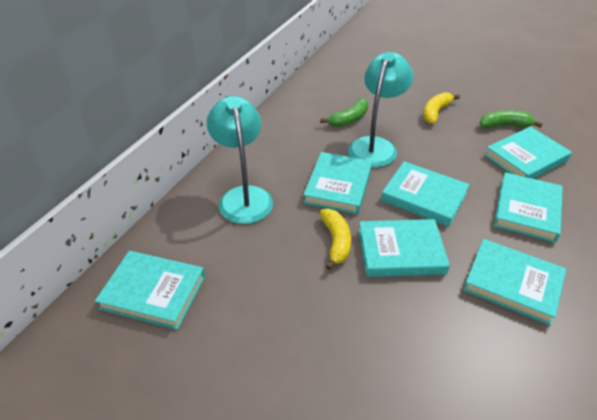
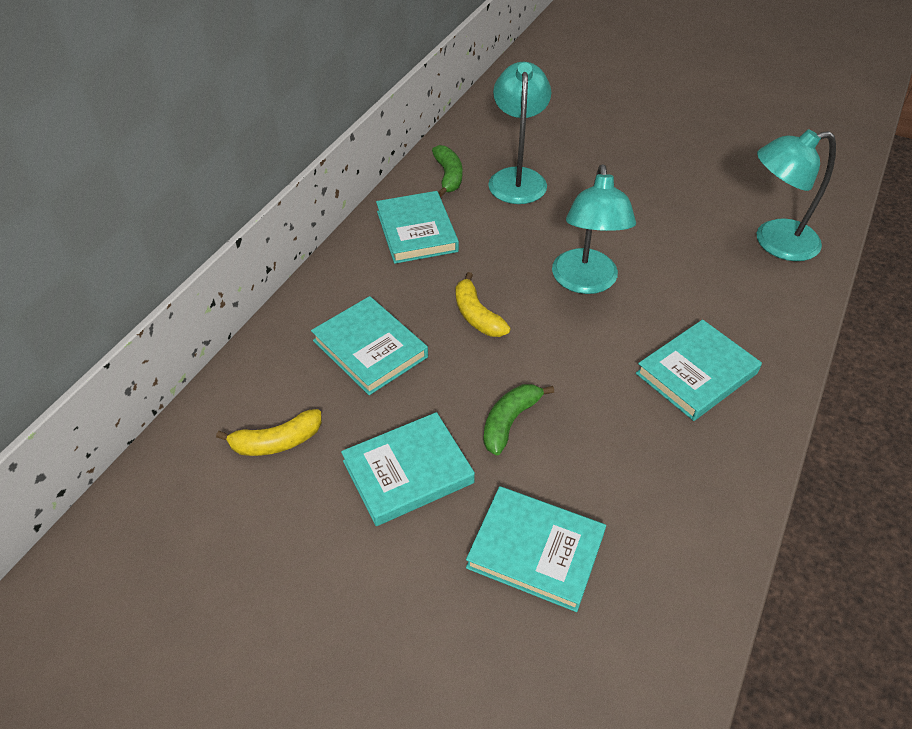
turquoise book: 7 -> 5
turquoise lamp: 2 -> 3

